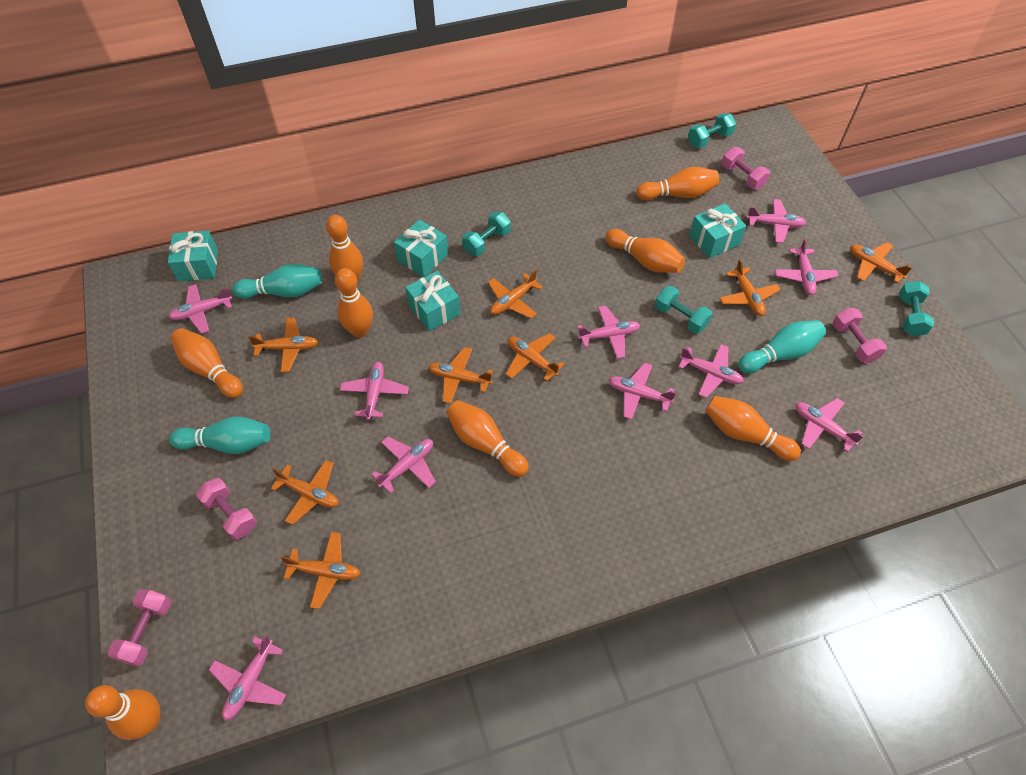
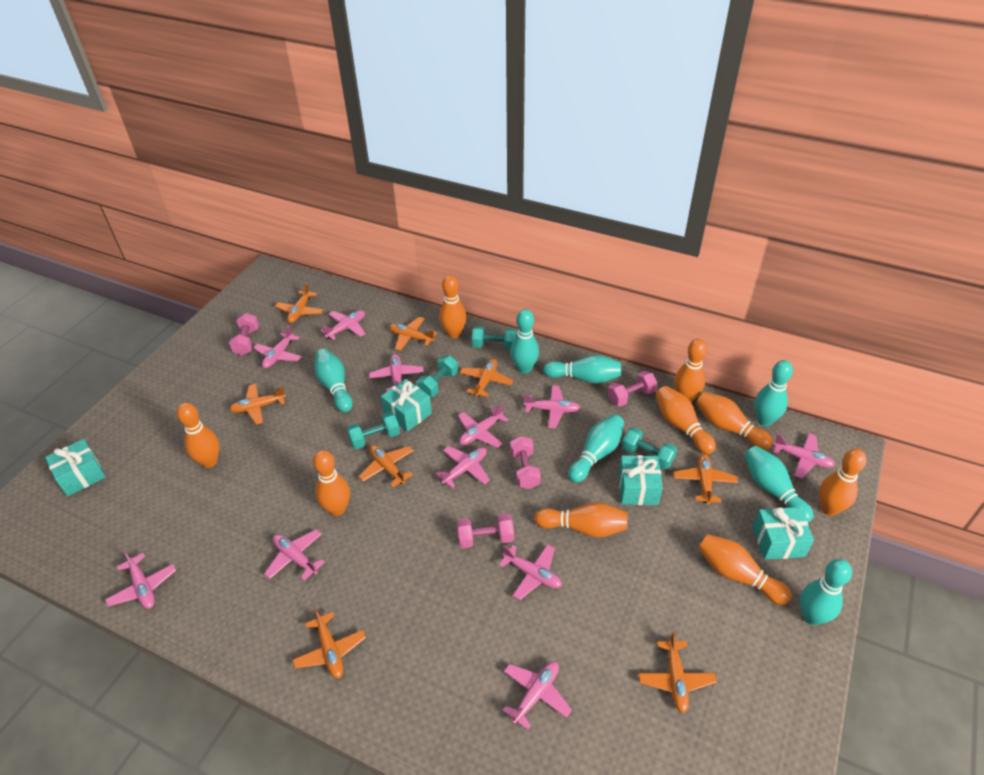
orange bowling pin: 8 -> 9
pink plane: 10 -> 11
turquoise bowling pin: 3 -> 7

